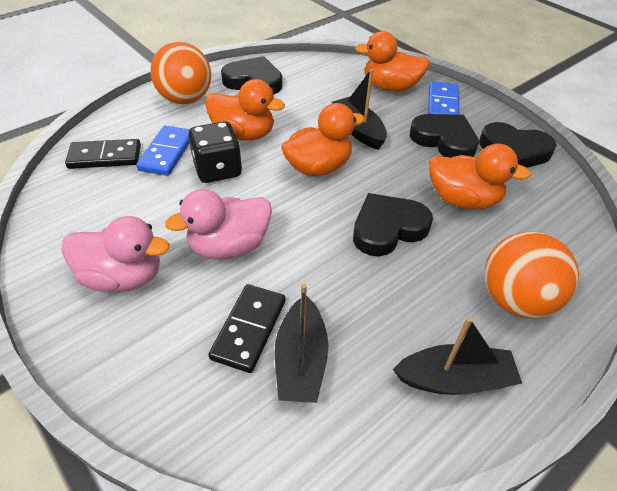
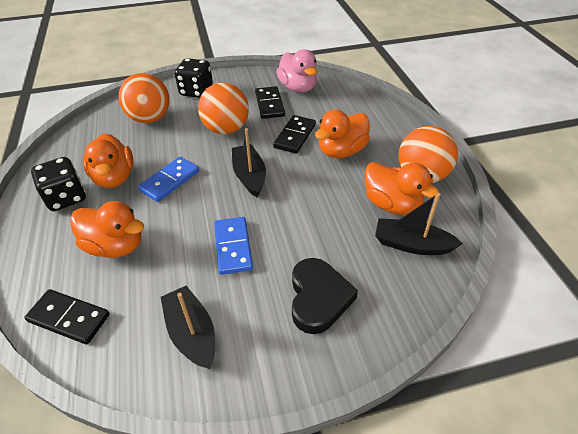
black dice: 1 -> 2
black domino: 2 -> 3
black heart: 4 -> 1
orange ball: 2 -> 3
pink duck: 2 -> 1

